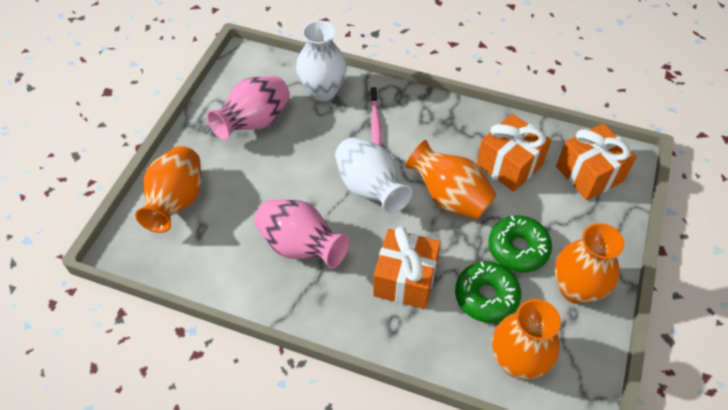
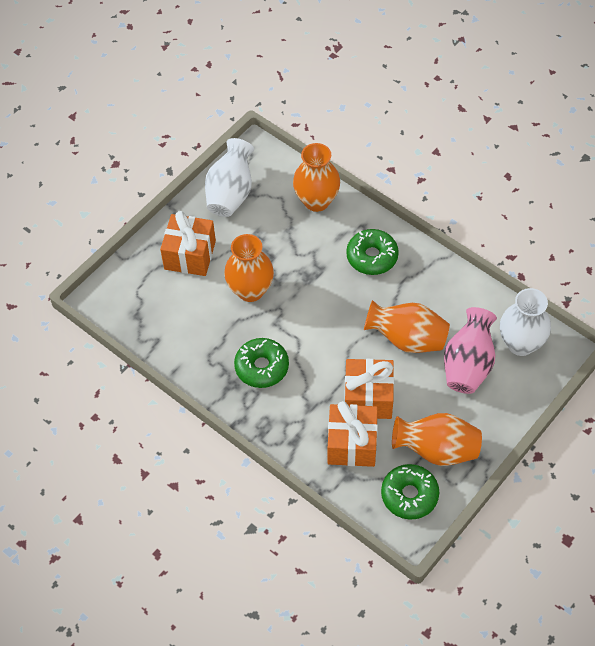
green donut: 2 -> 3
pink toothbrush: 1 -> 0
pink vase: 2 -> 1

